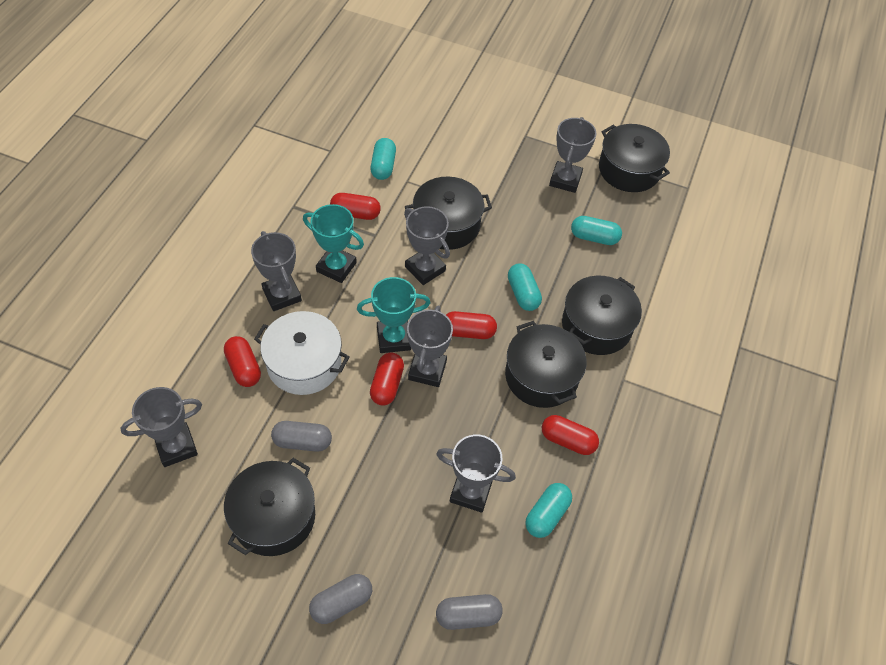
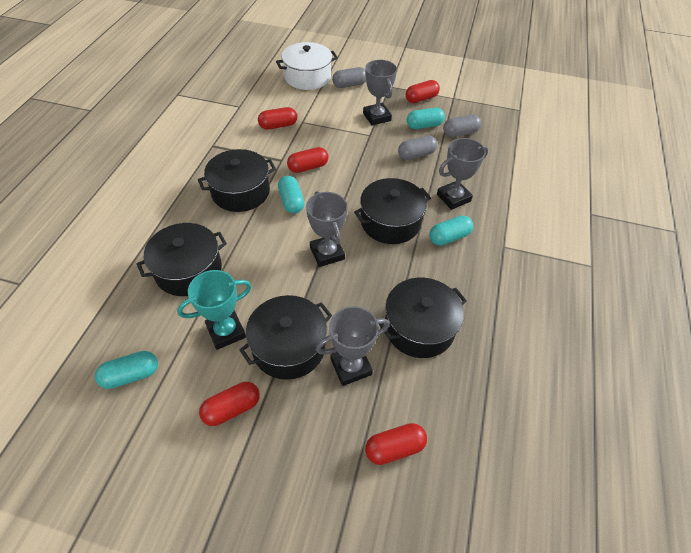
grey trophy: 6 -> 4
turquoise trophy: 2 -> 1

